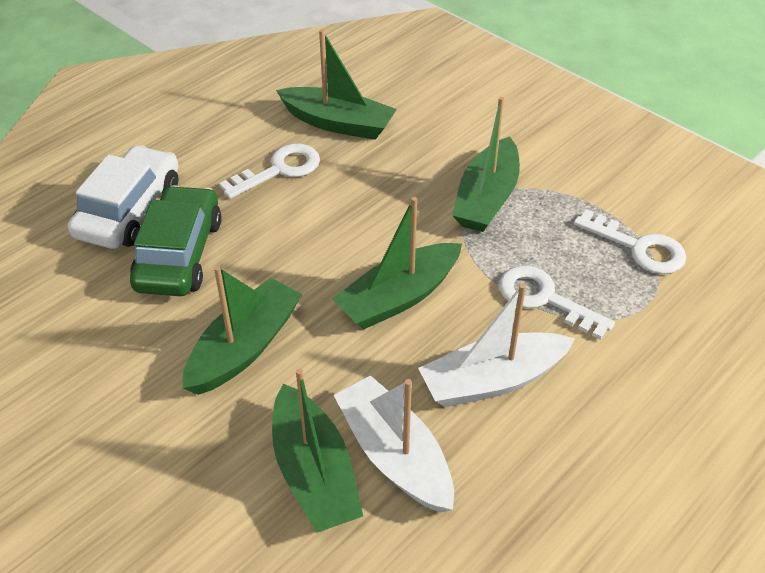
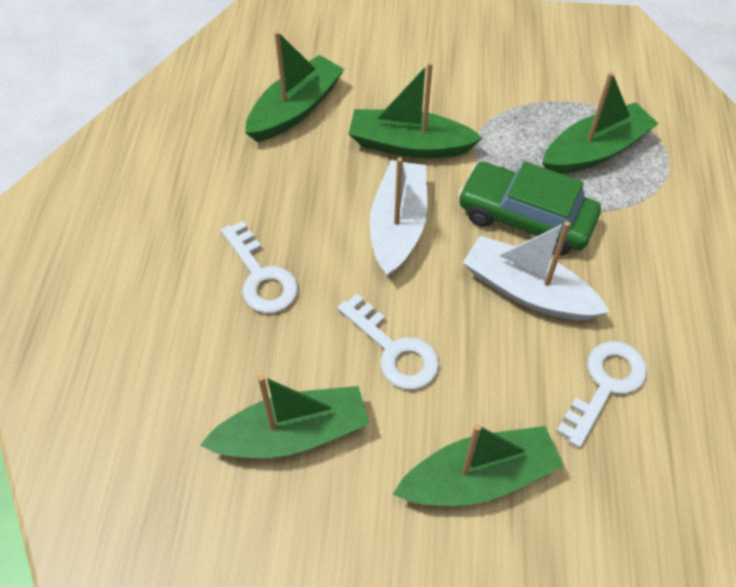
white car: 1 -> 0

